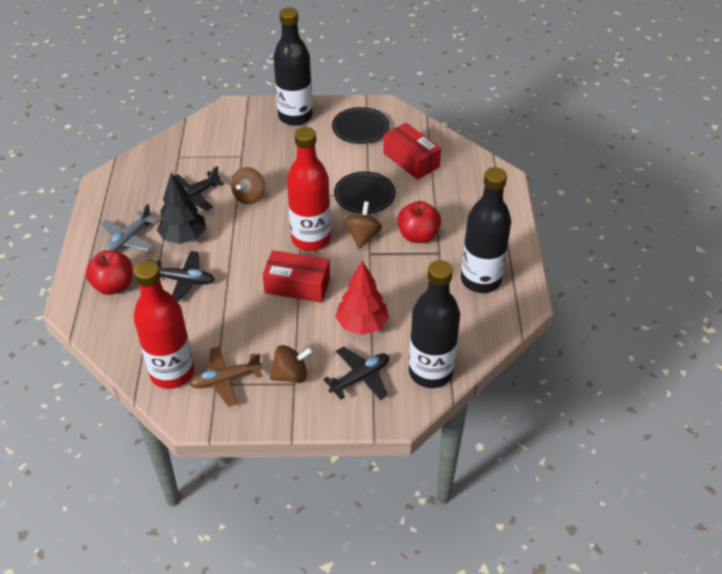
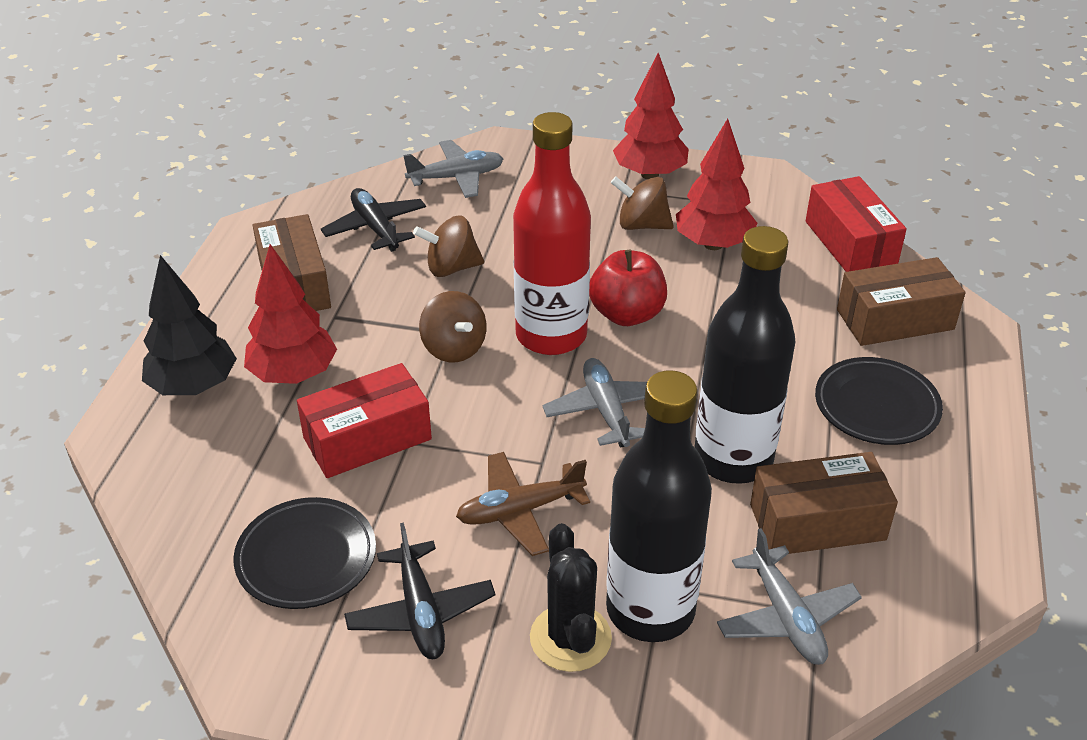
black bottle: 3 -> 2
black cactus: 0 -> 1
black plane: 3 -> 2
brown box: 0 -> 3
grey plane: 1 -> 3
red apple: 2 -> 1
red bottle: 2 -> 1
red tree: 1 -> 3

